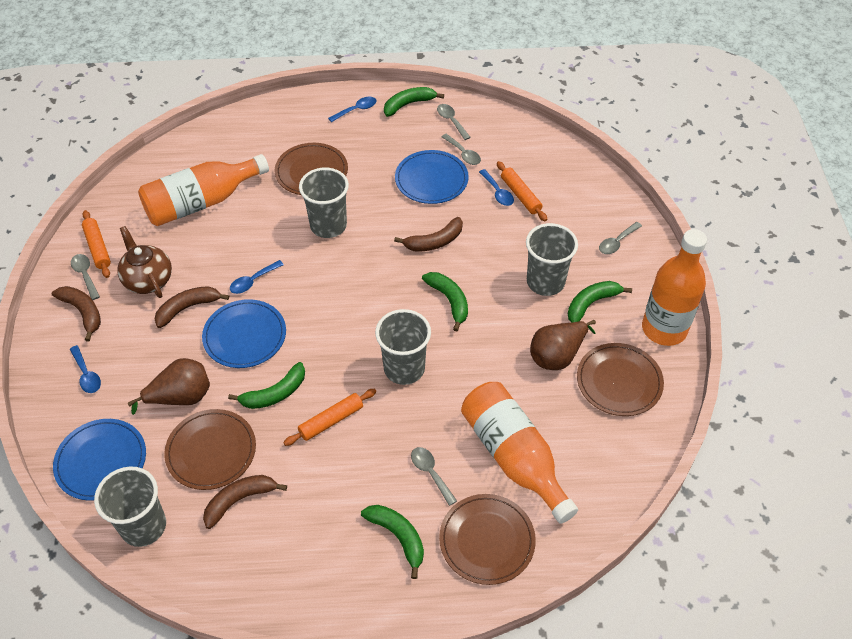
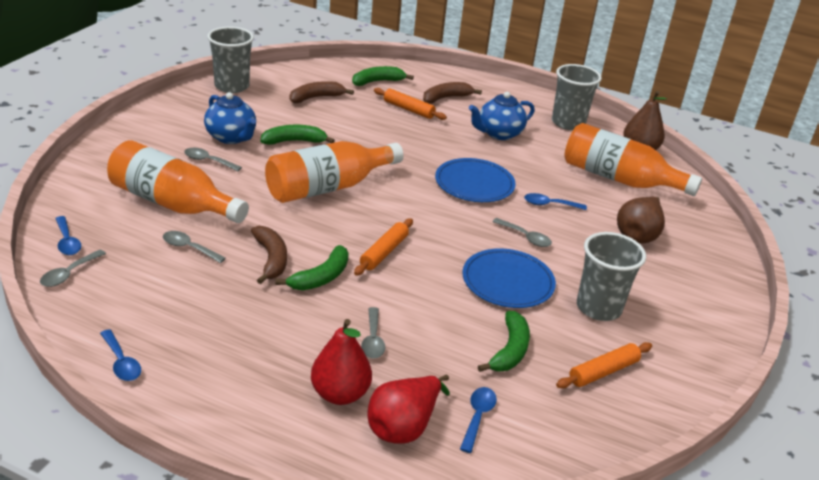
blue plate: 3 -> 2
blue teapot: 0 -> 2
brown banana: 4 -> 3
brown plate: 4 -> 0
brown teapot: 1 -> 0
green banana: 5 -> 4
grey cup: 4 -> 3
red pear: 0 -> 2

